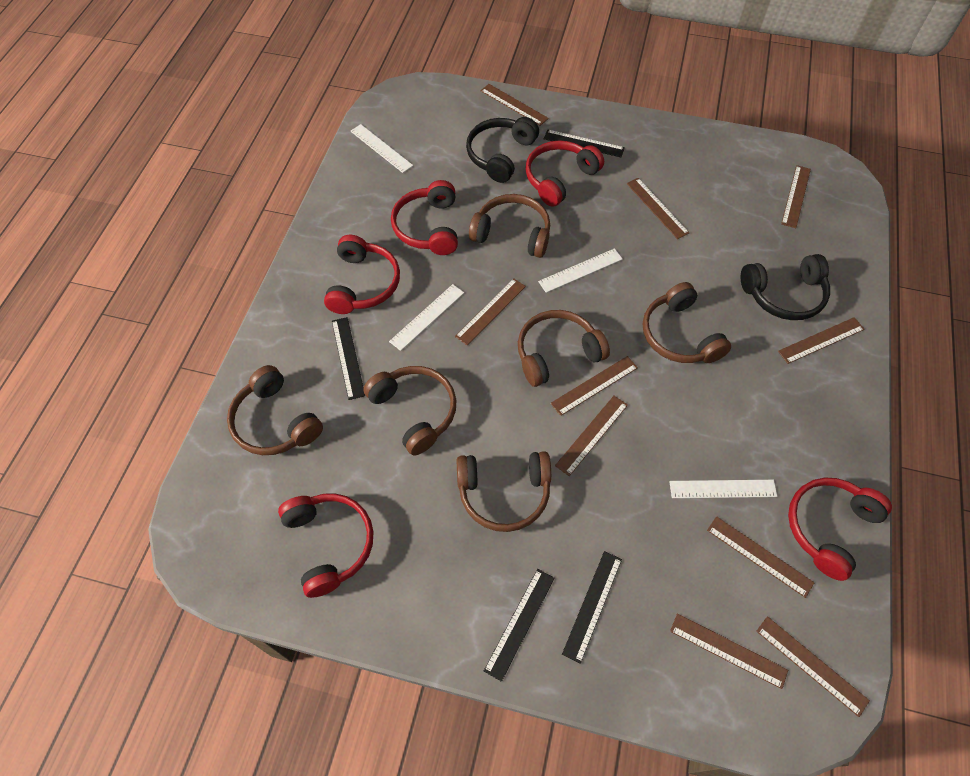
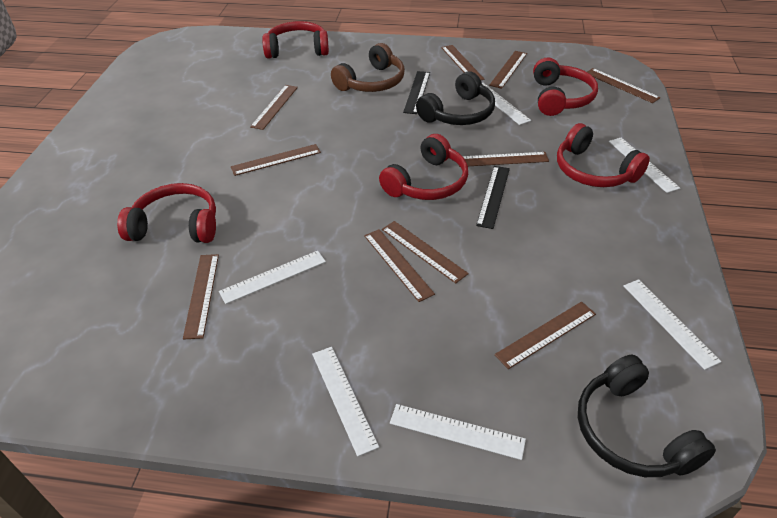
black ruler: 4 -> 2
brown headphones: 6 -> 1
white ruler: 4 -> 6

